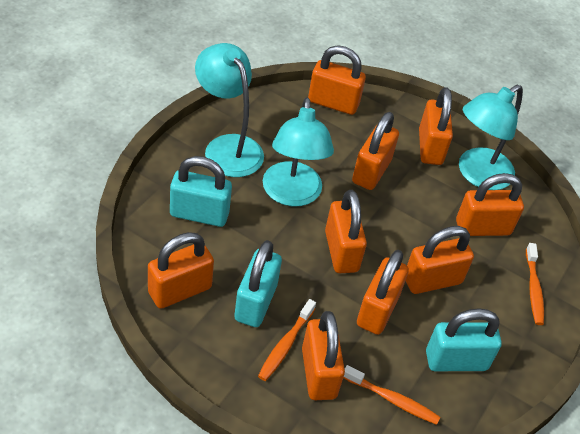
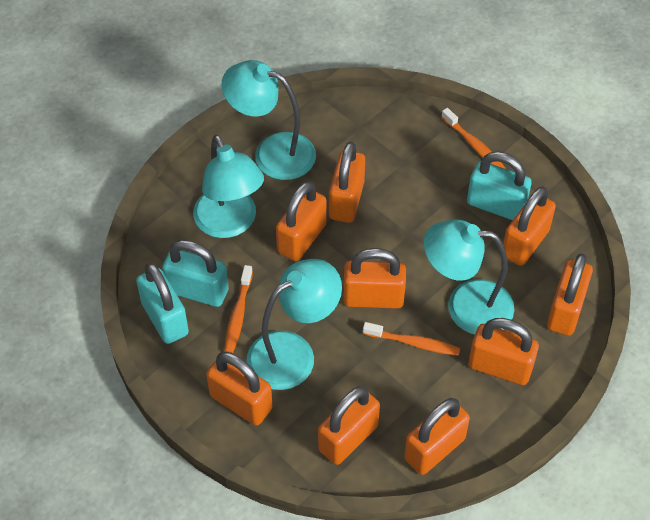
turquoise lamp: 3 -> 4

